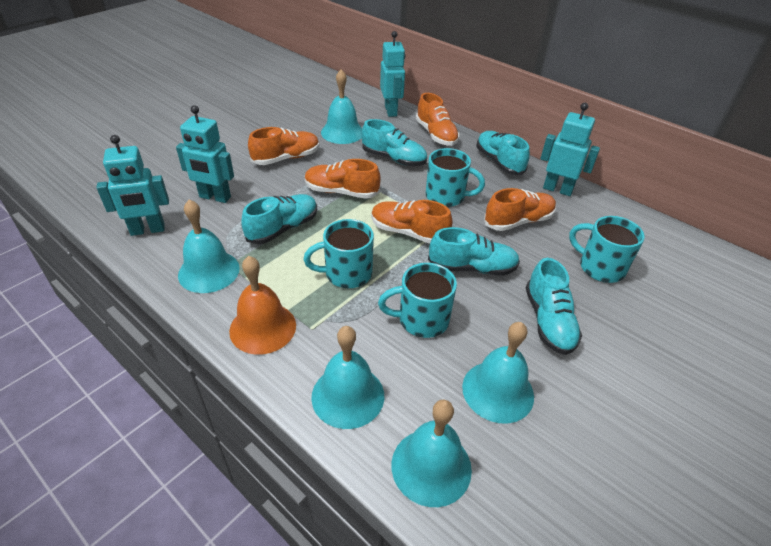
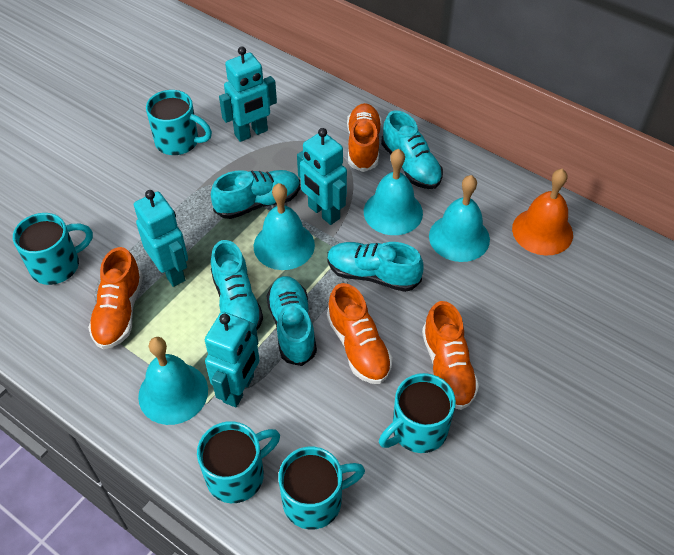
orange shoe: 5 -> 4
turquoise bell: 5 -> 4
turquoise mug: 4 -> 5

